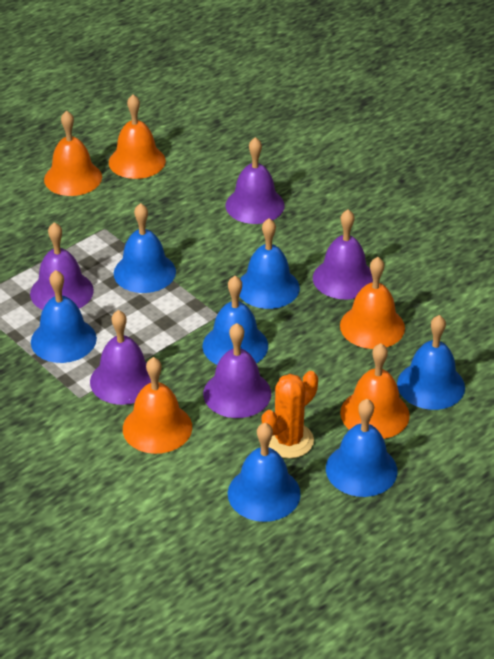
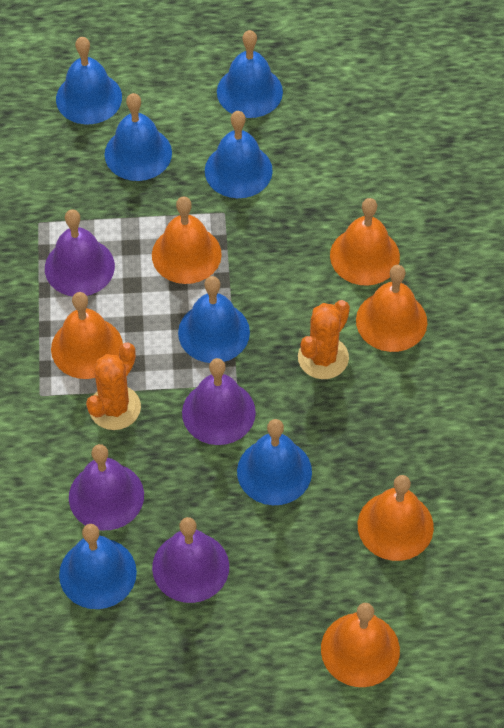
orange bell: 5 -> 6
orange cactus: 1 -> 2
purple bell: 5 -> 4

